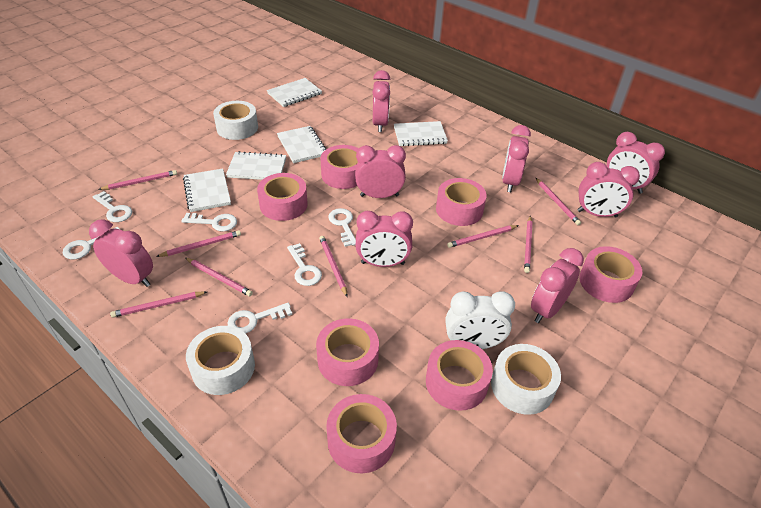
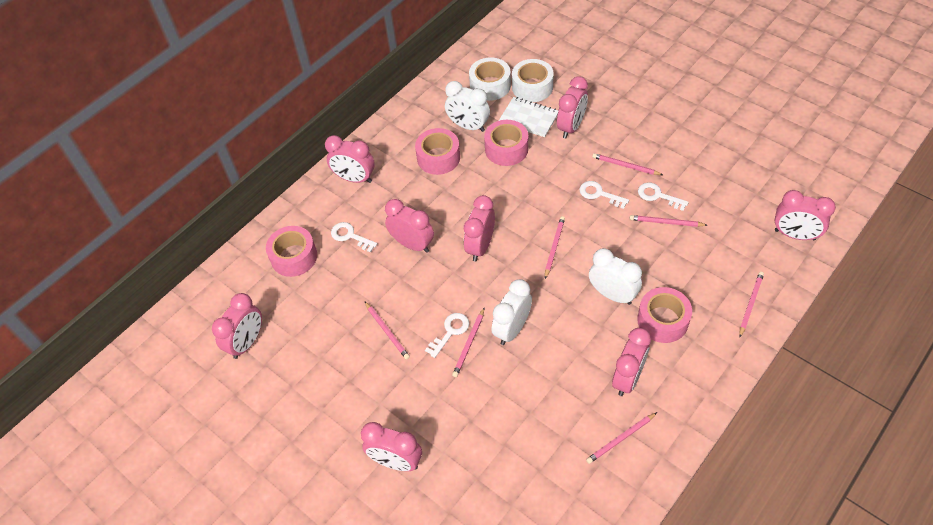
pink pencil: 8 -> 7
pink tape: 7 -> 4
white clock: 1 -> 3
white key: 6 -> 4
white notebook: 5 -> 1
white tape: 3 -> 2

